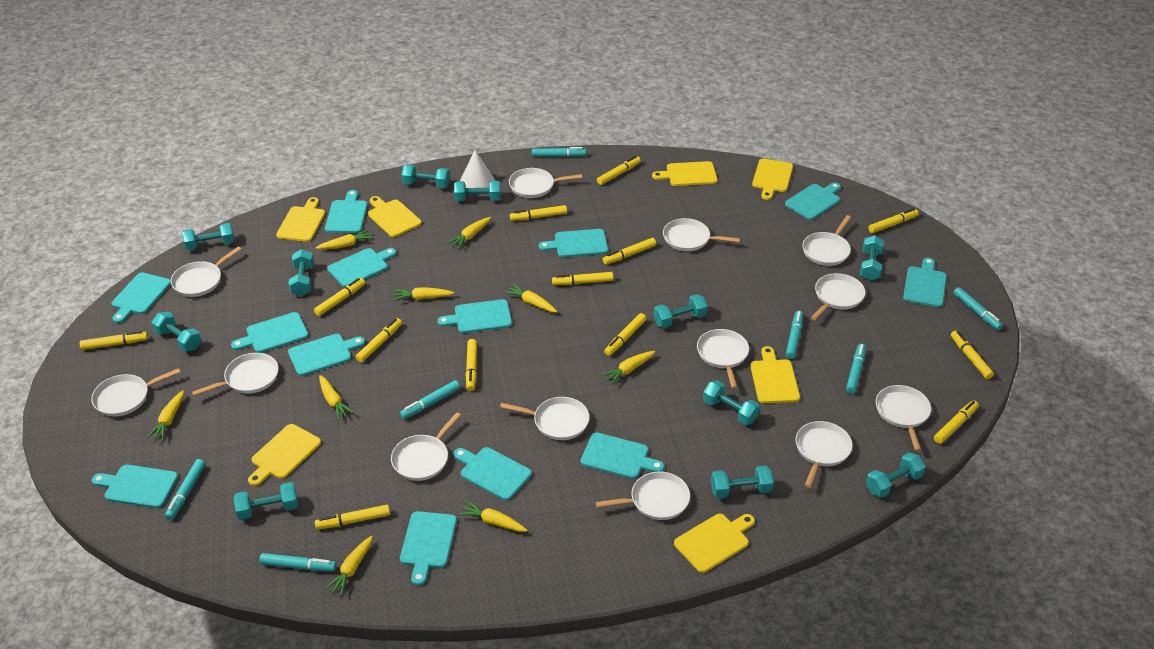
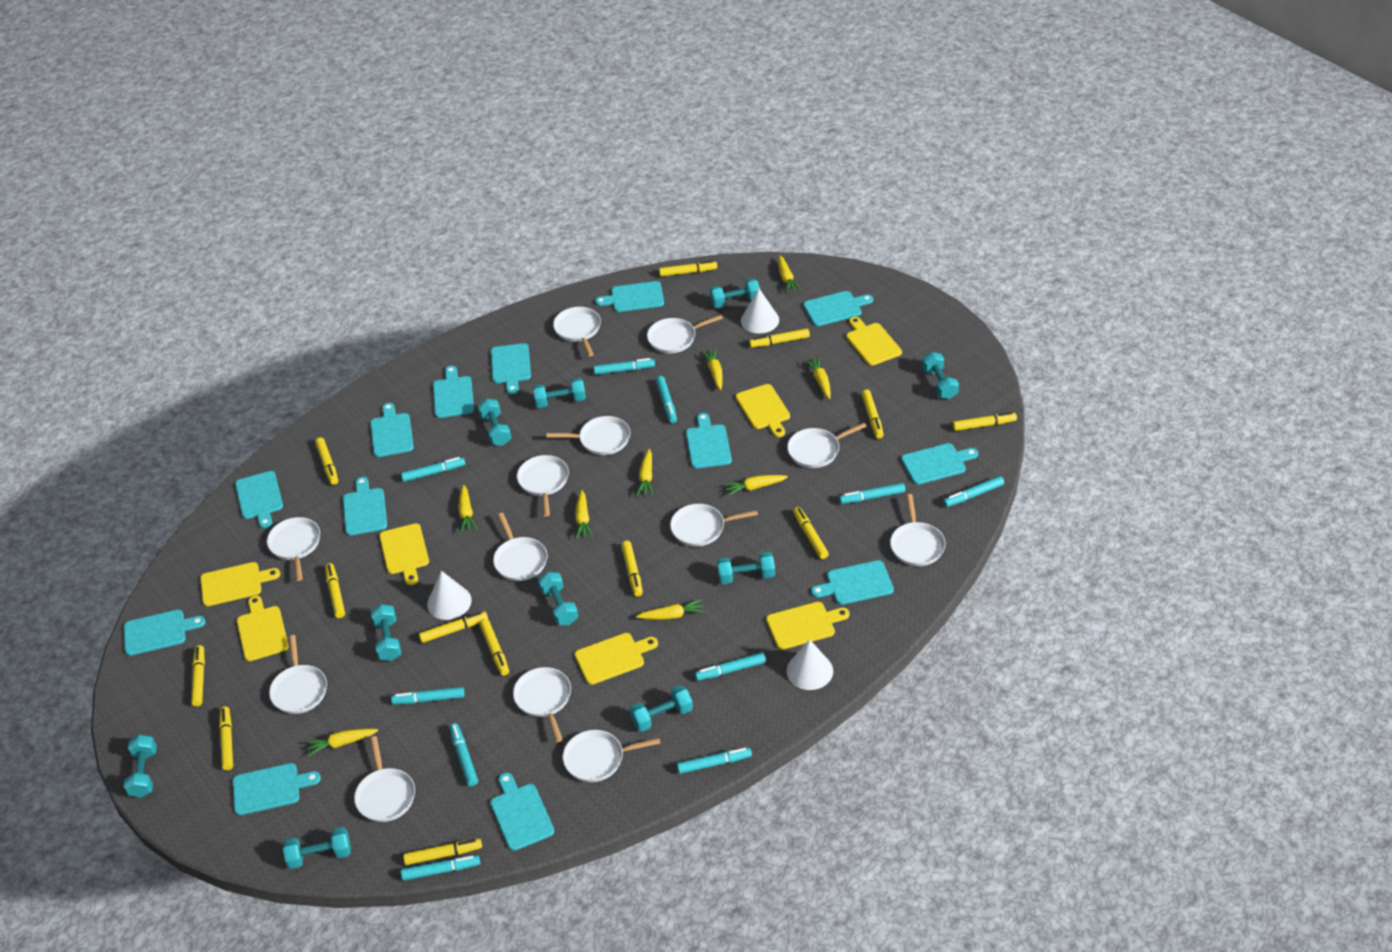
turquoise dumbbell: 11 -> 10
turquoise marker: 7 -> 10
white cone: 1 -> 3

